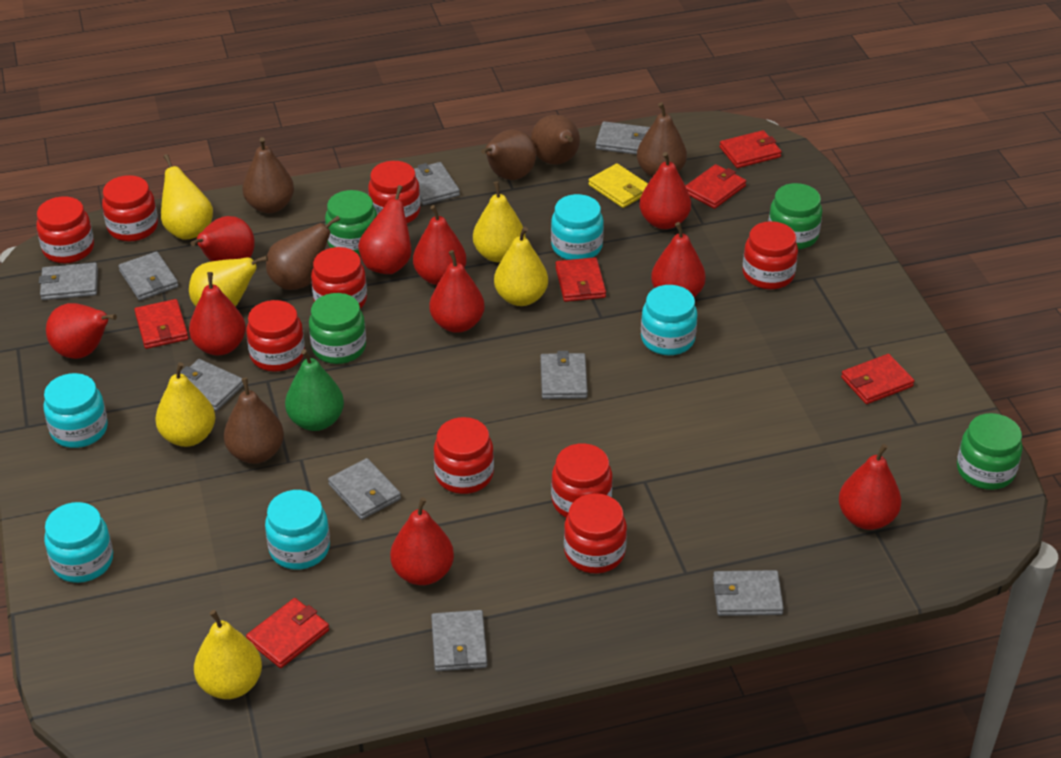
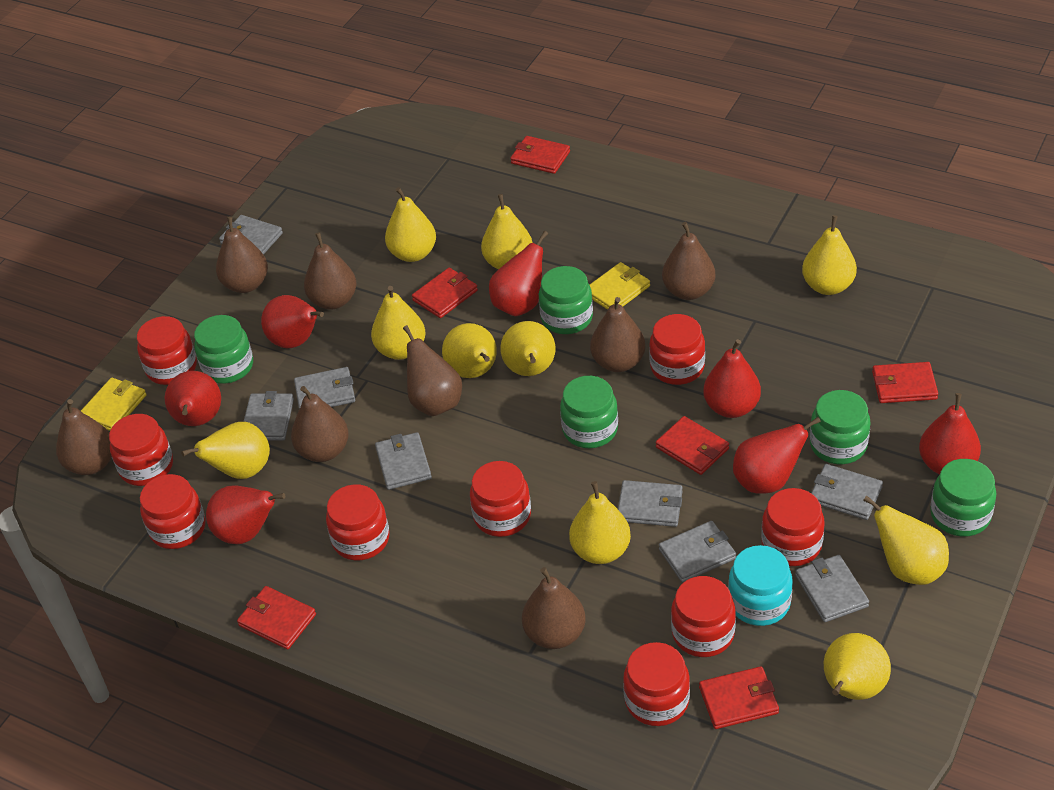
brown pear: 6 -> 8
green jar: 4 -> 5
green pear: 1 -> 0
grey wallet: 9 -> 8
red pear: 10 -> 7
turquoise jar: 5 -> 1
yellow pear: 6 -> 10
yellow wallet: 1 -> 2

